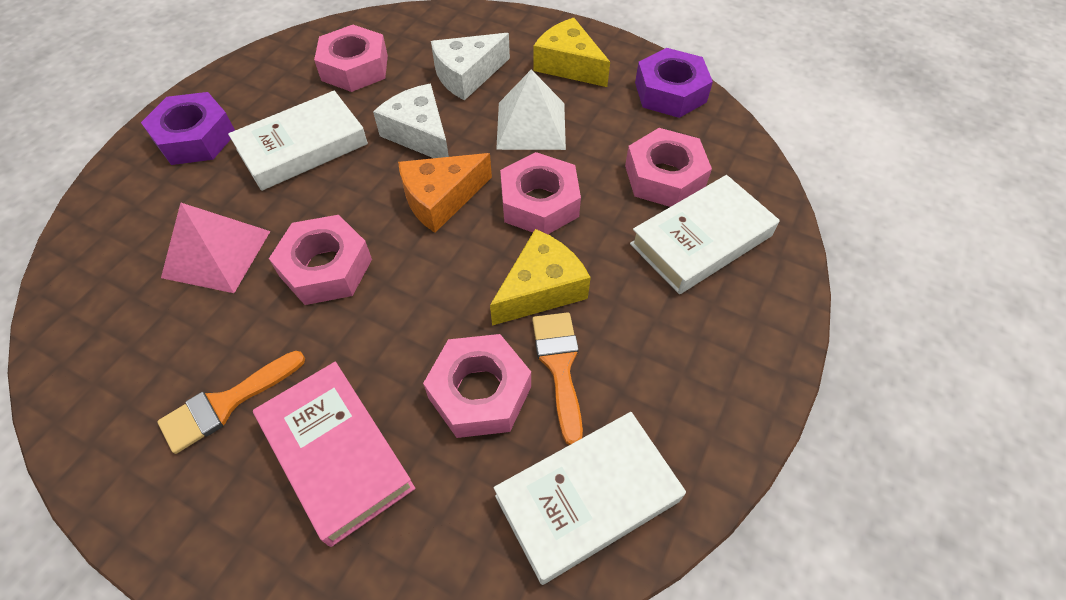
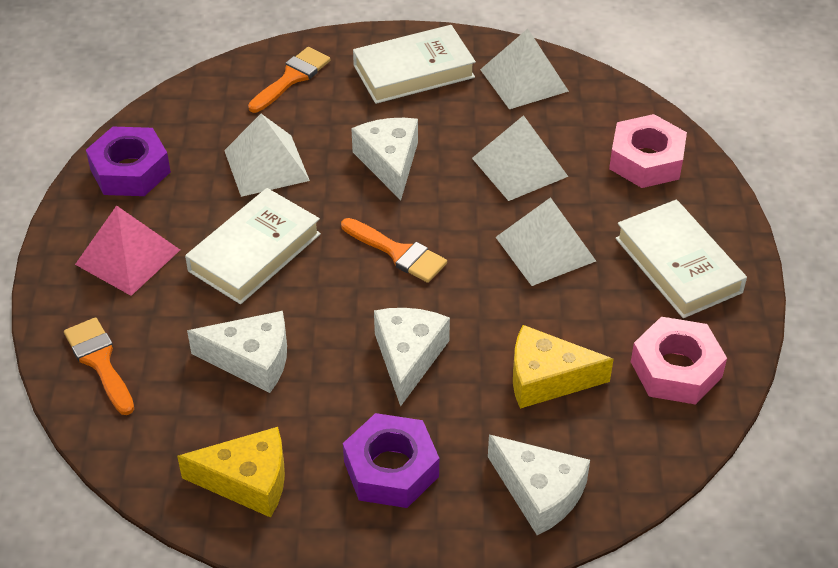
orange brush: 2 -> 3
orange cheese: 1 -> 0
pink book: 1 -> 0
pink nut: 5 -> 2
white cheese: 2 -> 4
white pyramid: 1 -> 4

